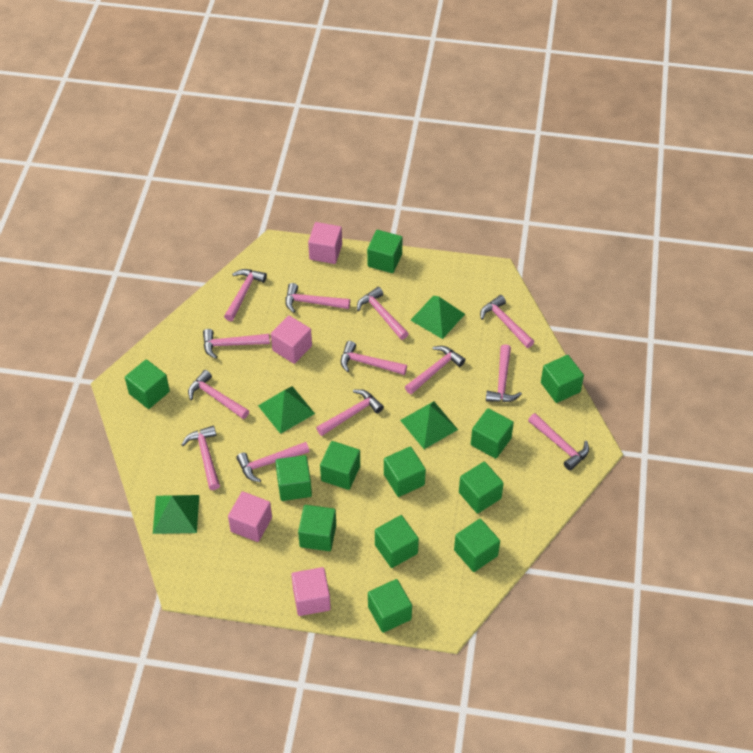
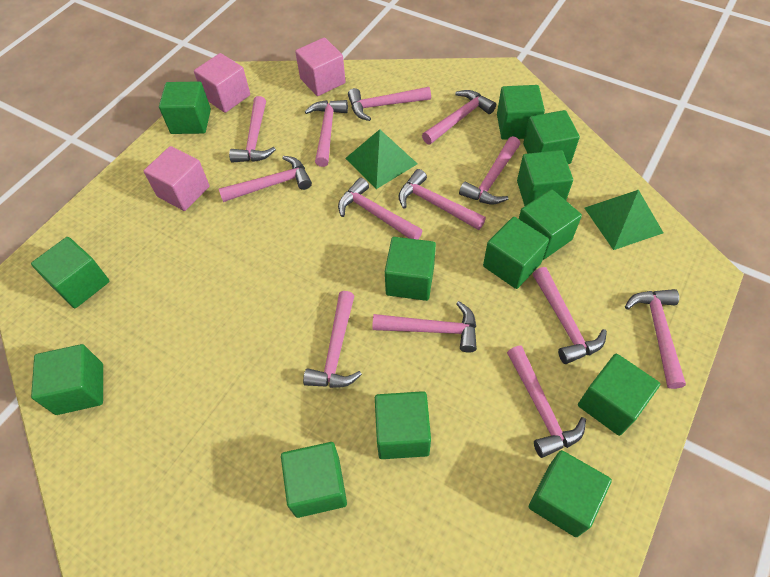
green cube: 12 -> 13
green pyramid: 4 -> 2
pink cube: 4 -> 3

